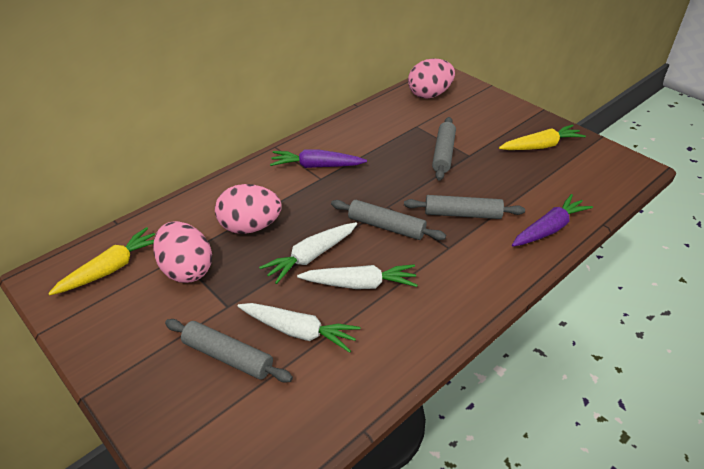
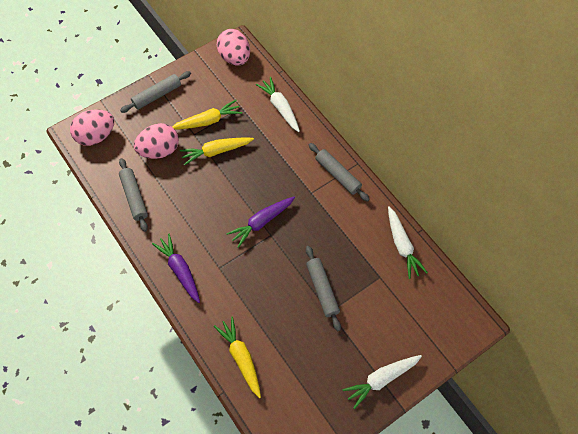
yellow carrot: 2 -> 3

